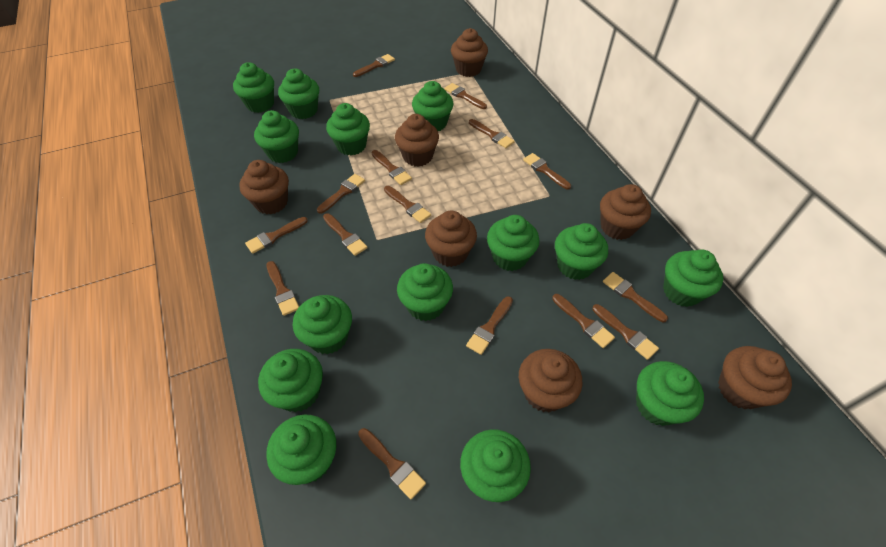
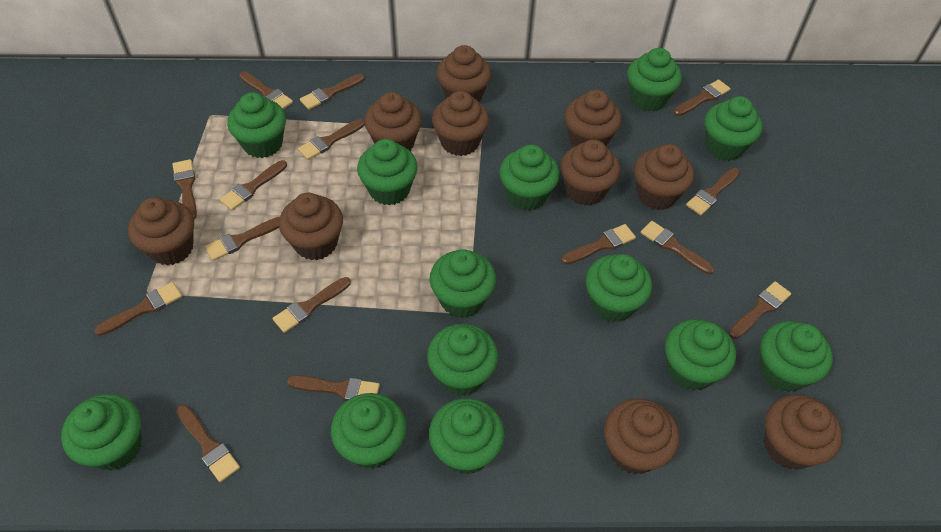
brown cupcake: 7 -> 10
green cupcake: 14 -> 13

